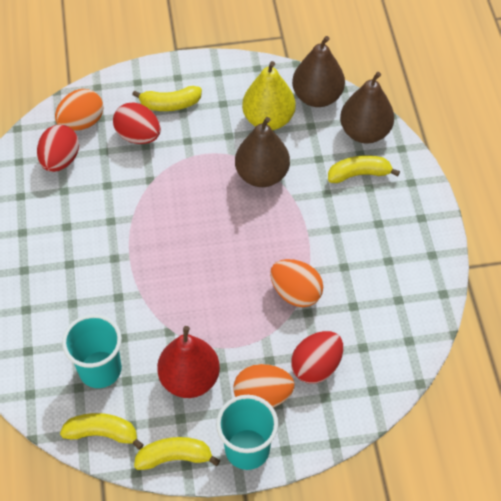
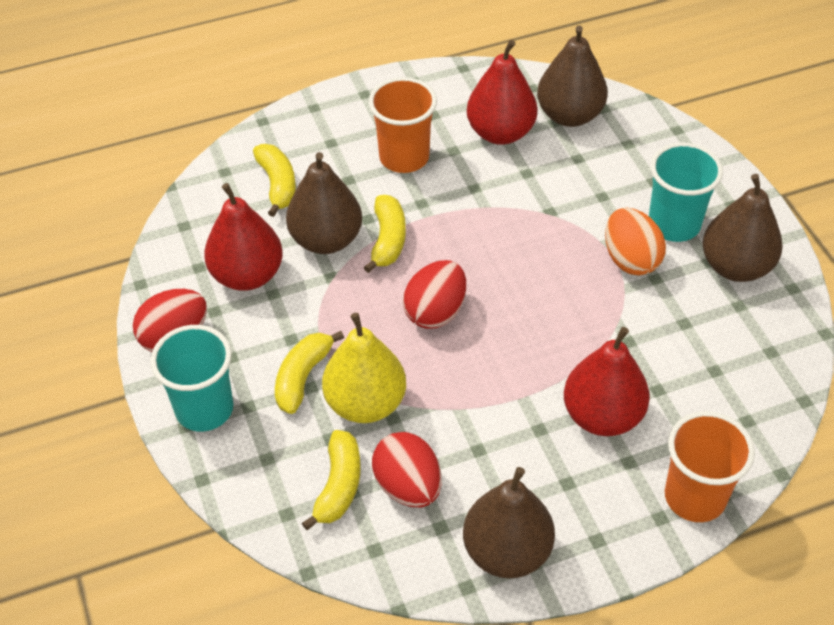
brown pear: 3 -> 4
orange cup: 0 -> 2
orange egg: 3 -> 1
red pear: 1 -> 3

